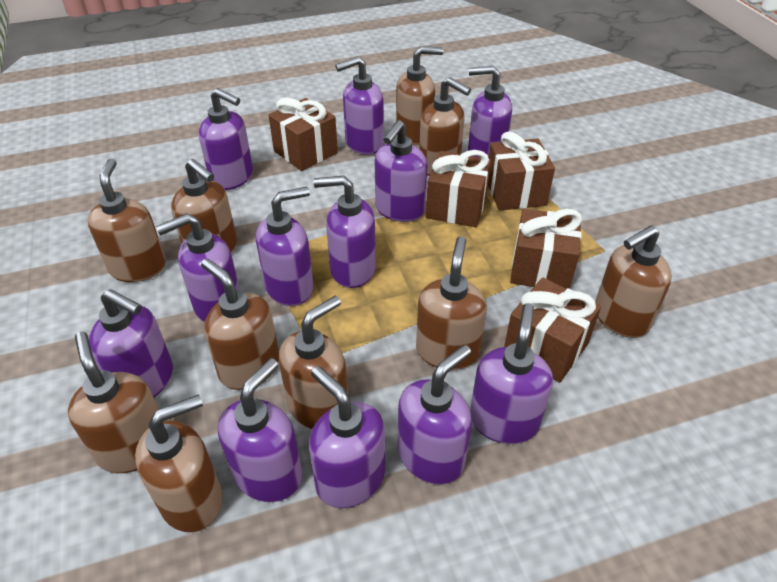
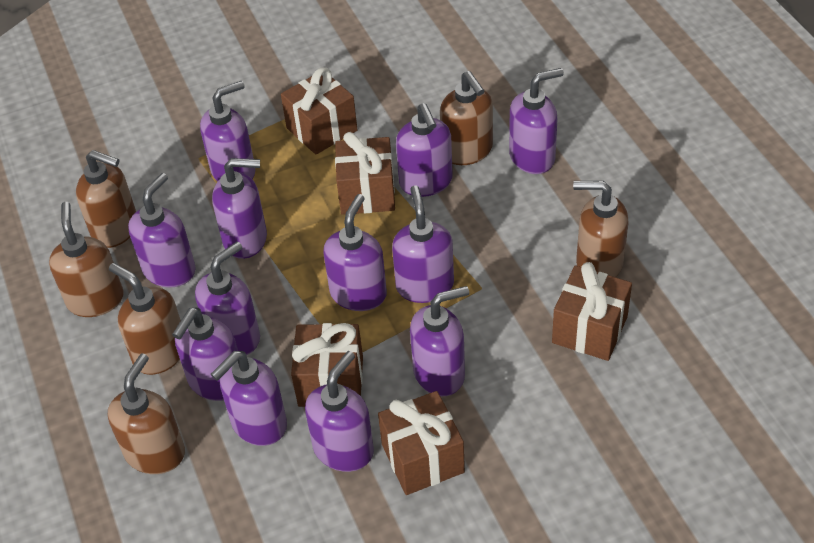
brown soap dispenser: 10 -> 6

